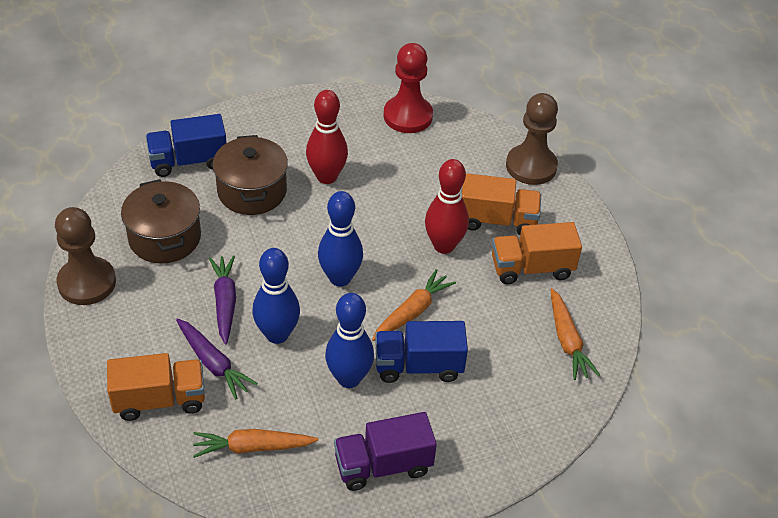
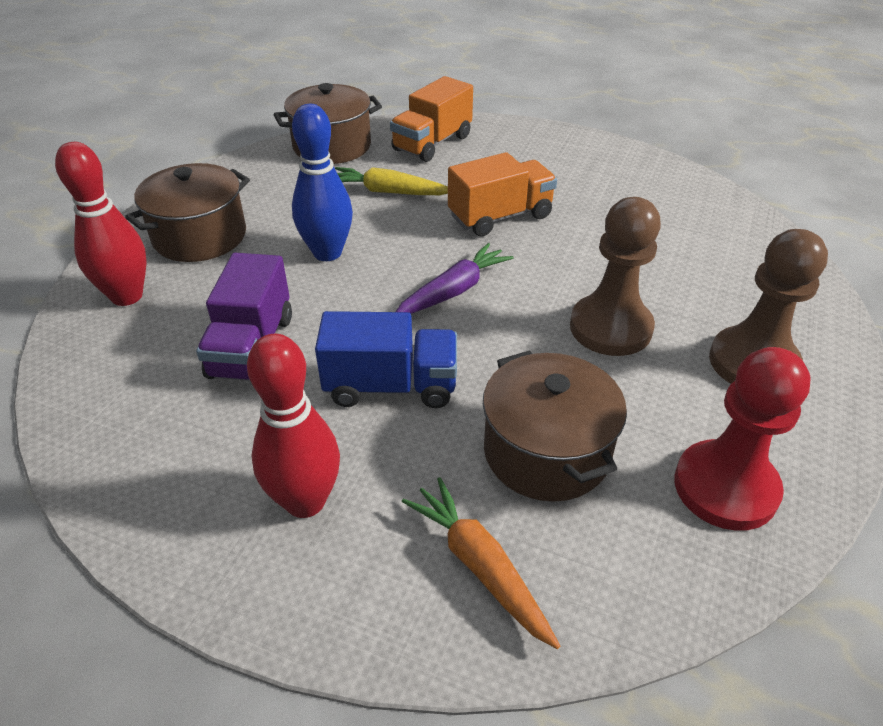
blue bowling pin: 3 -> 1
blue truck: 2 -> 1
brown pot: 2 -> 3
orange carrot: 3 -> 1
orange truck: 3 -> 2
purple carrot: 2 -> 1
yellow carrot: 0 -> 1

